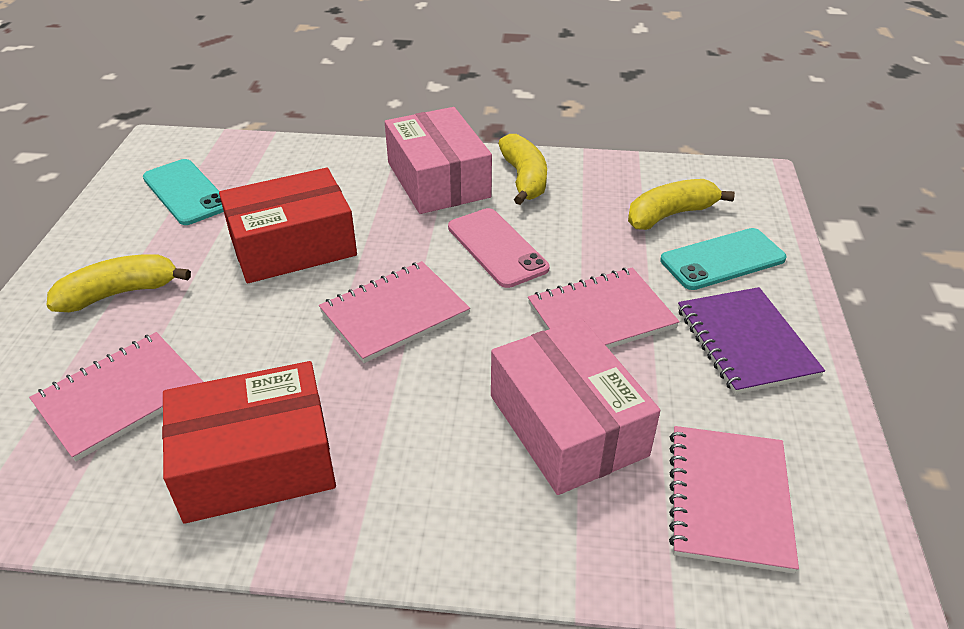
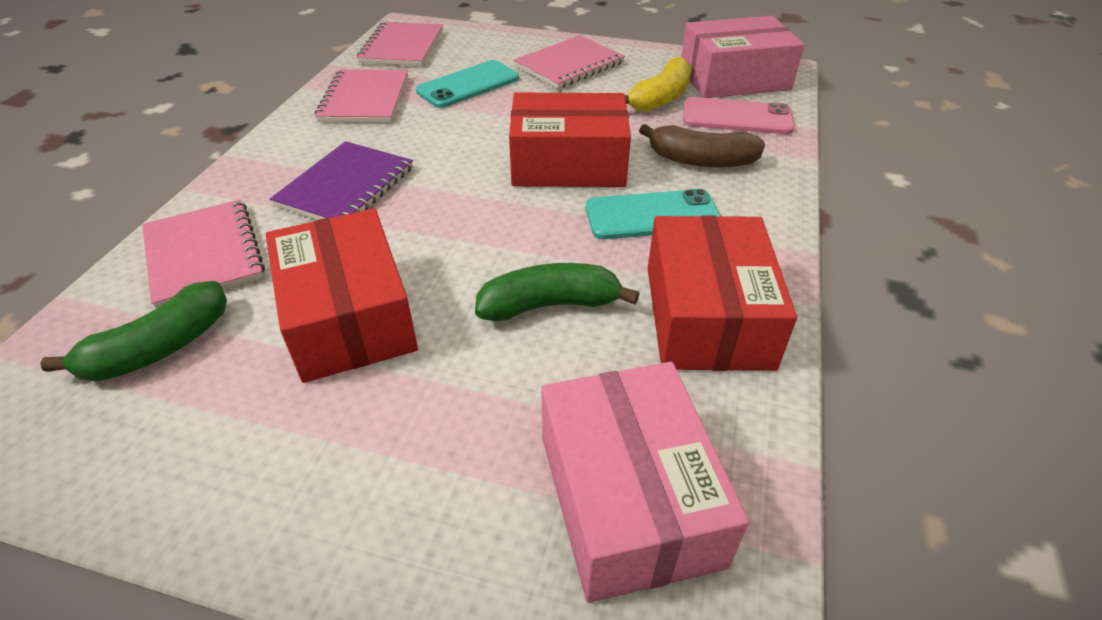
brown banana: 0 -> 1
green banana: 0 -> 2
red box: 2 -> 3
yellow banana: 3 -> 1

